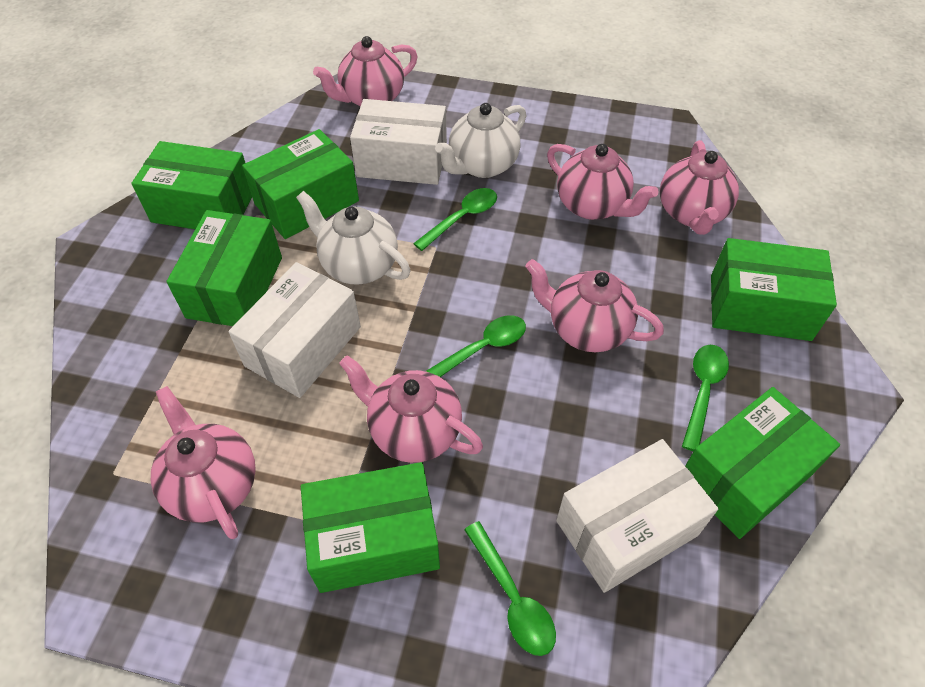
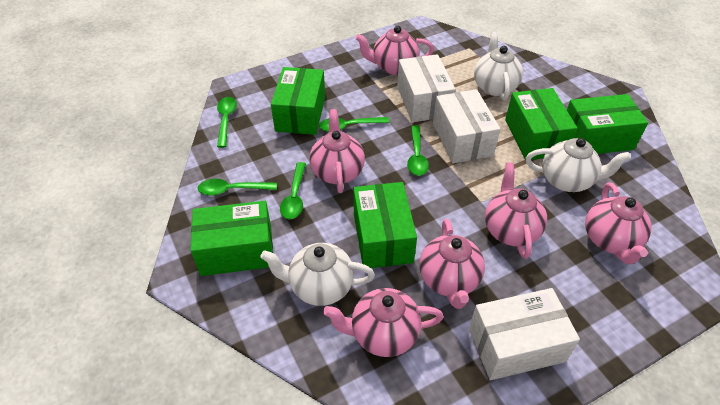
green box: 6 -> 5
green spoon: 4 -> 5
white teapot: 2 -> 3

